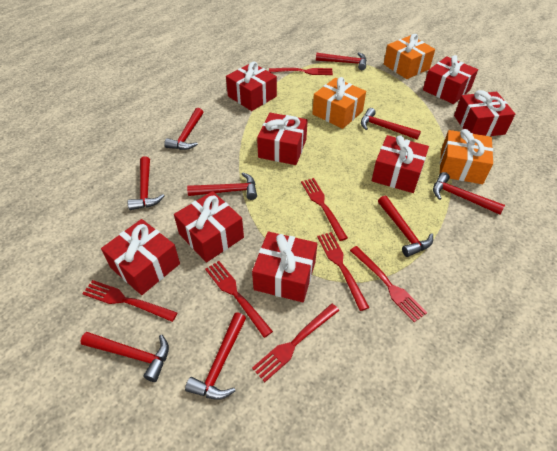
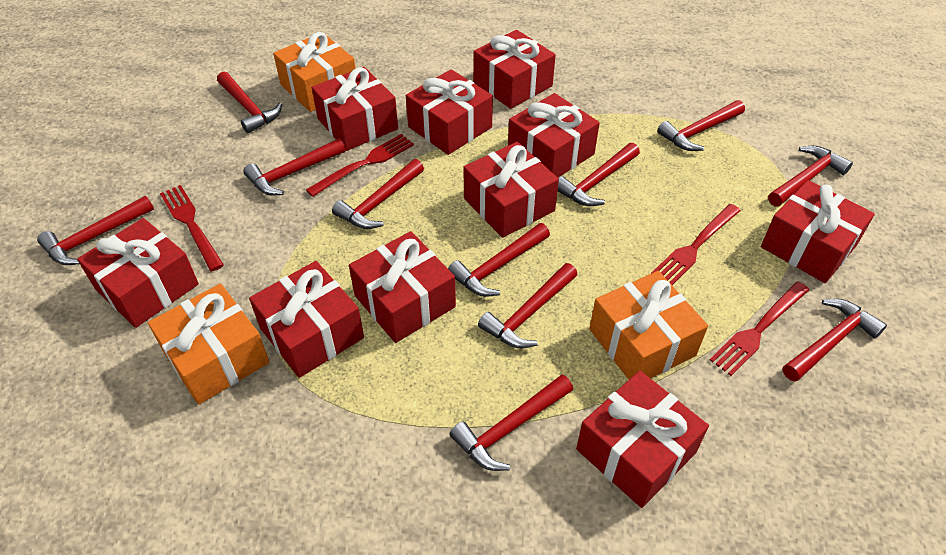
red fork: 7 -> 4
red gift: 8 -> 10
red hammer: 9 -> 11

